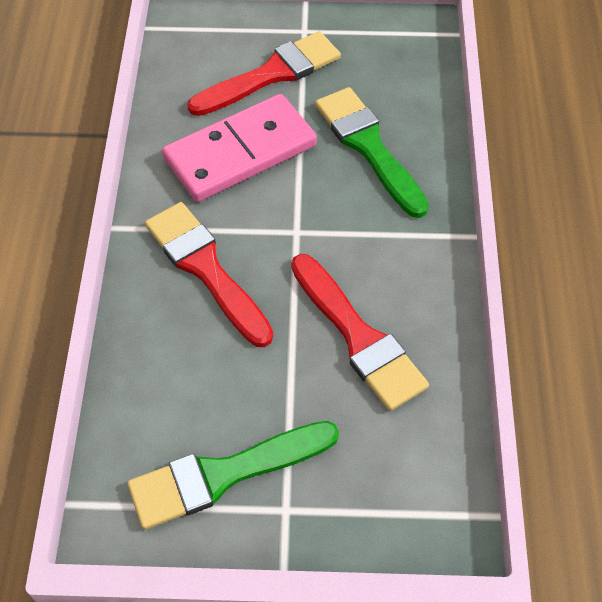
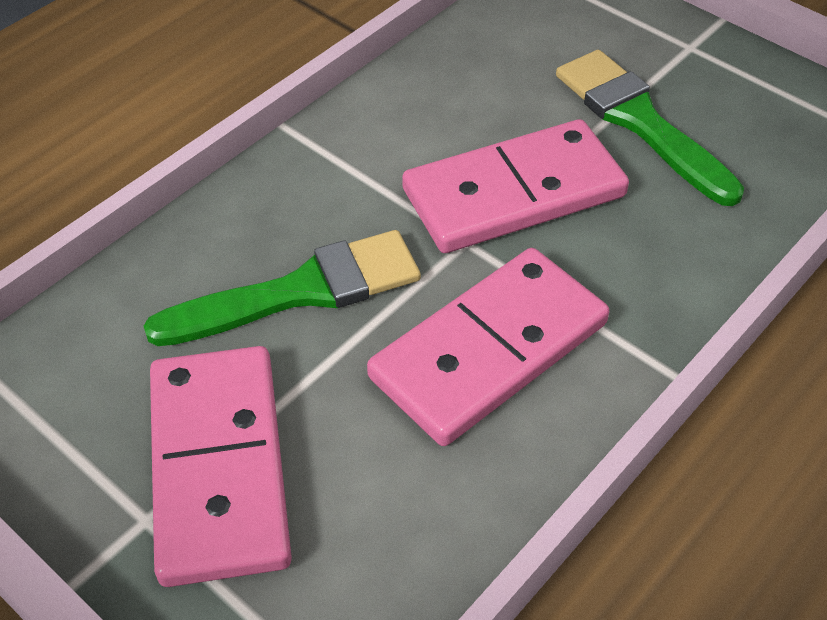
pink domino: 1 -> 3
red brush: 3 -> 0

